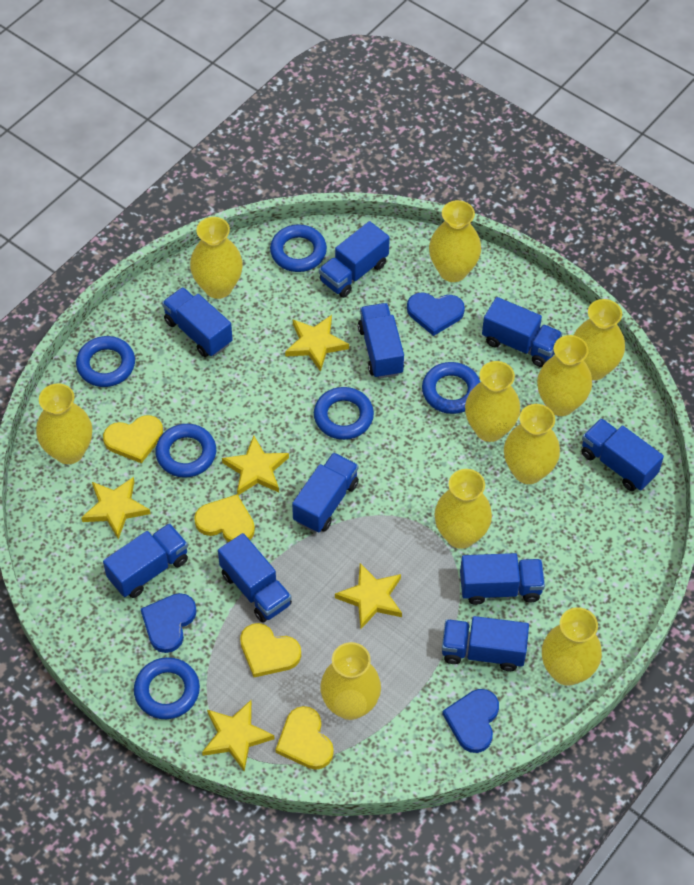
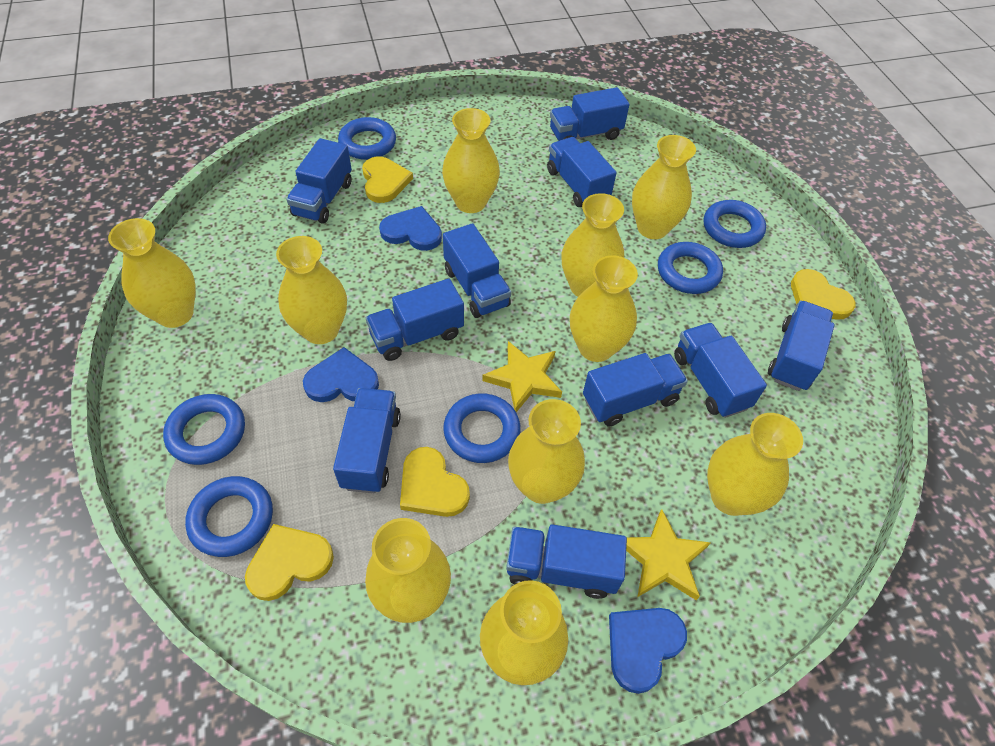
yellow star: 5 -> 2

